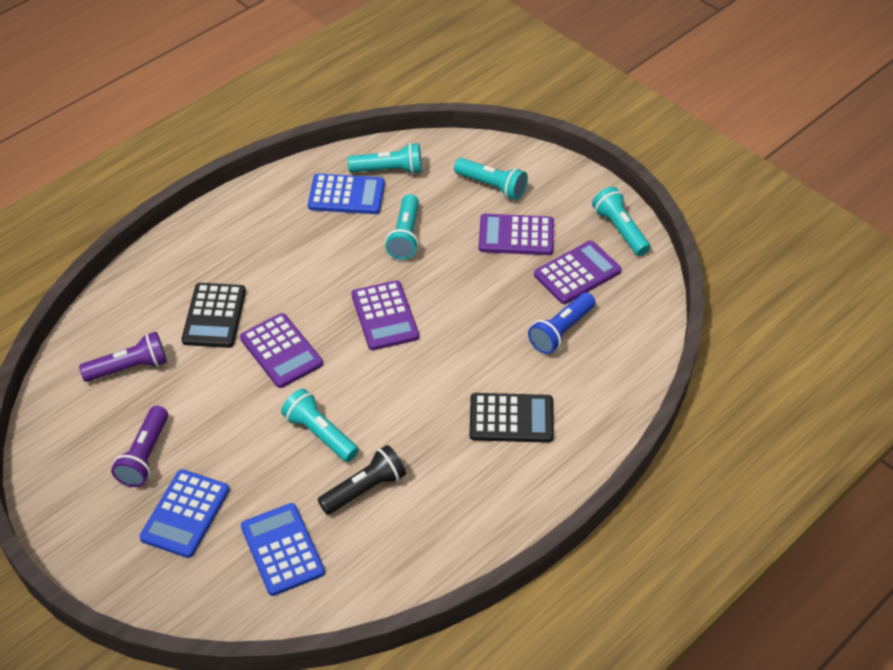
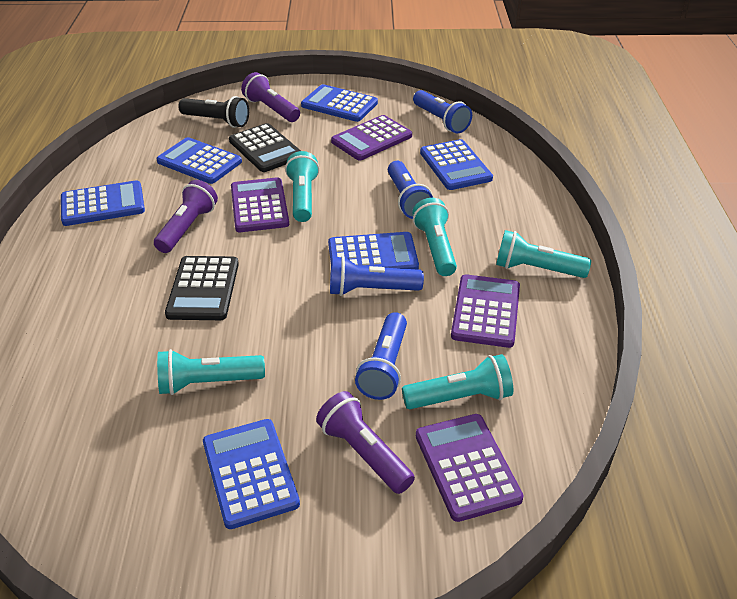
blue calculator: 3 -> 6
blue flashlight: 1 -> 4
purple flashlight: 2 -> 3

